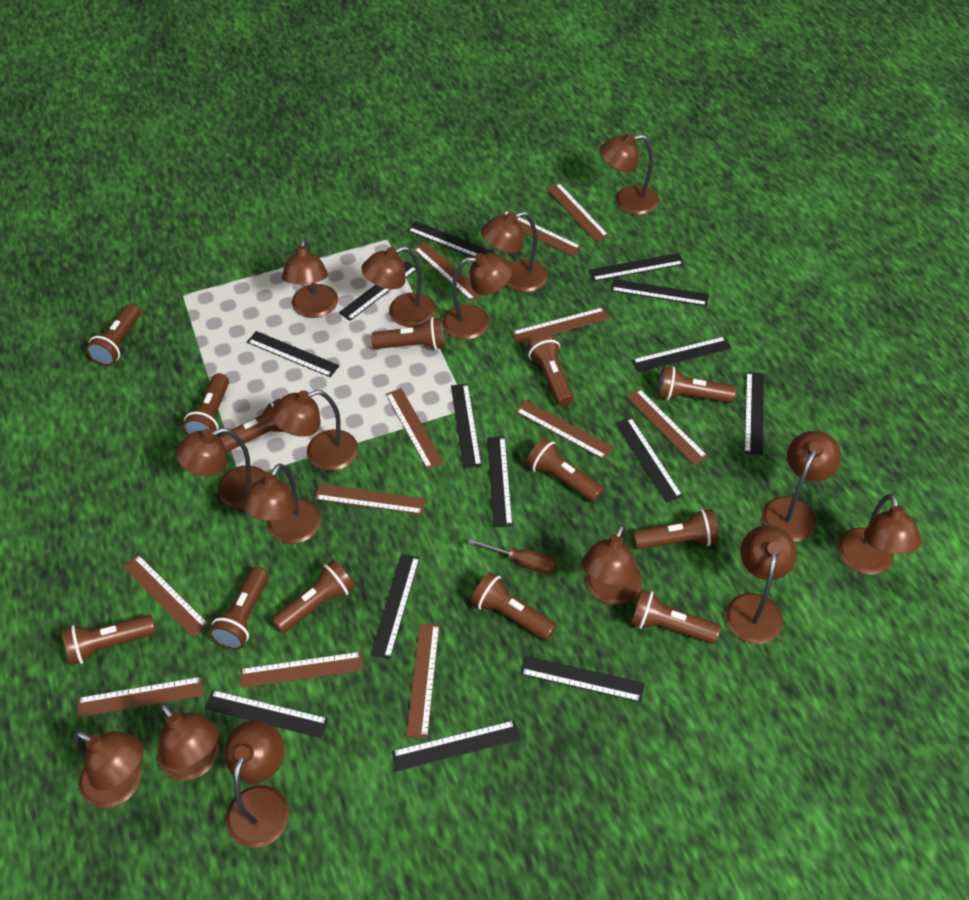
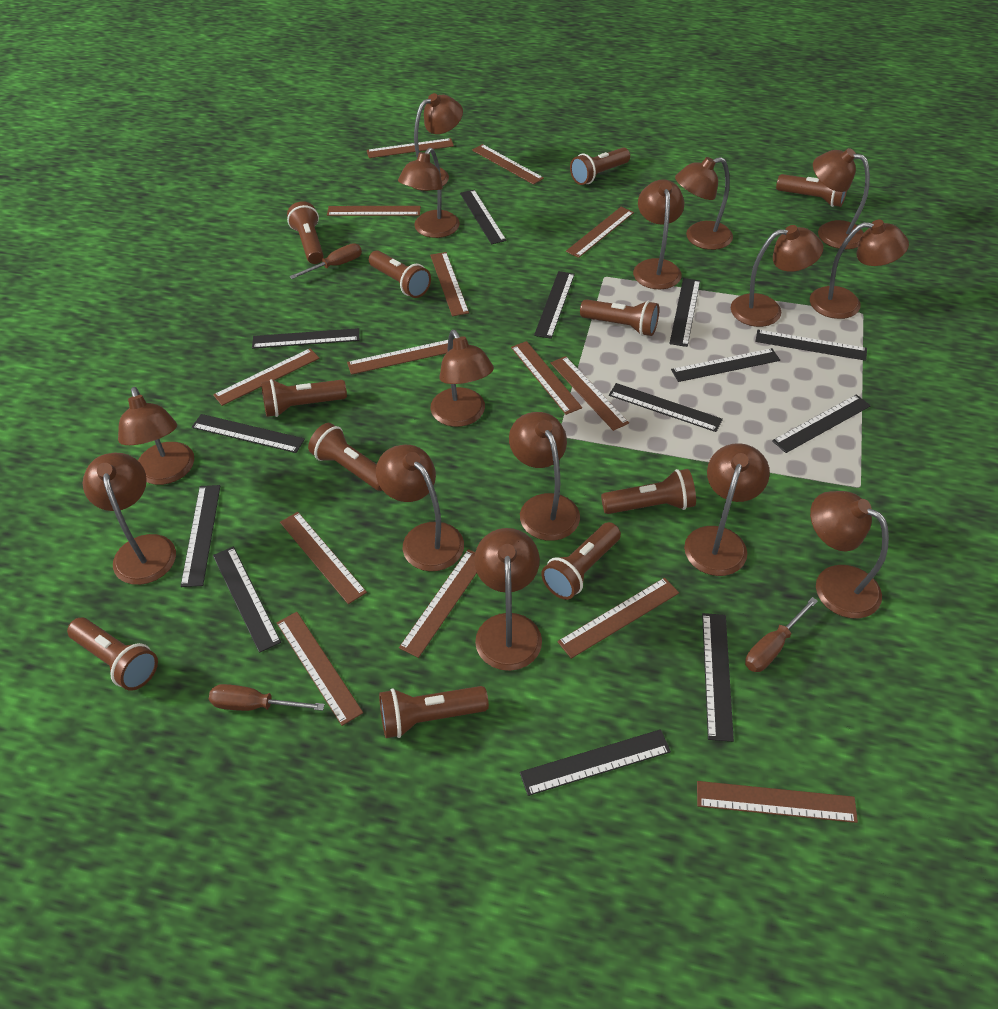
black ruler: 14 -> 13
brown flashlight: 13 -> 11
brown ruler: 12 -> 14
brown screwdriver: 1 -> 3

